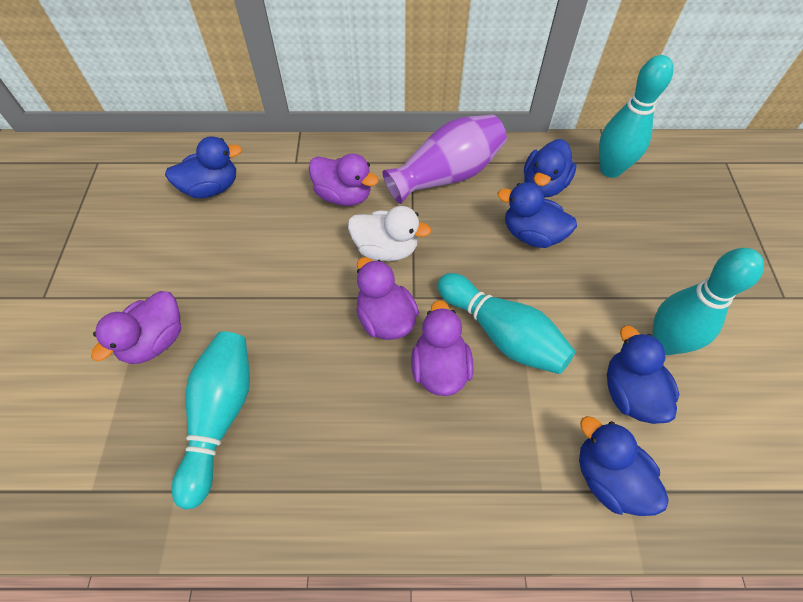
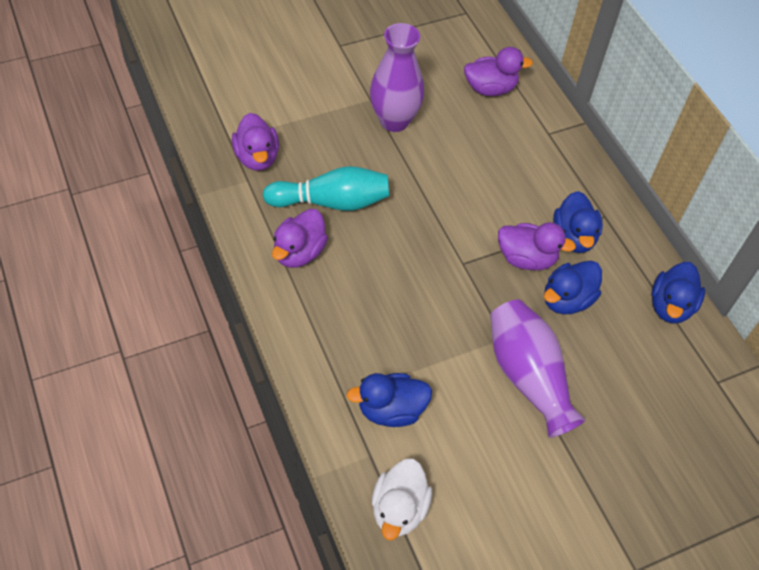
blue duck: 5 -> 4
purple vase: 1 -> 2
turquoise bowling pin: 4 -> 1

